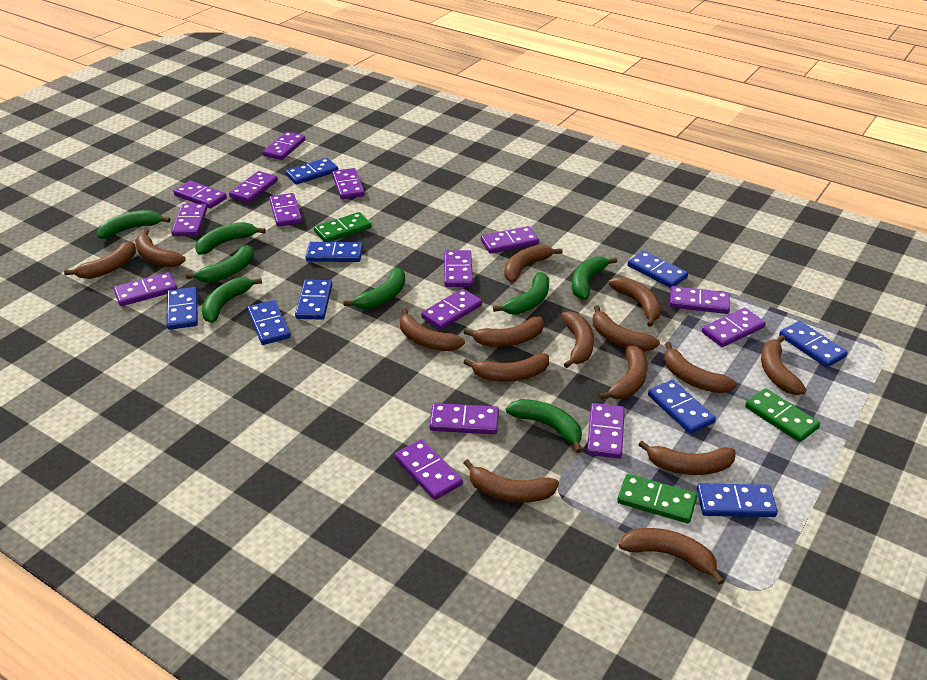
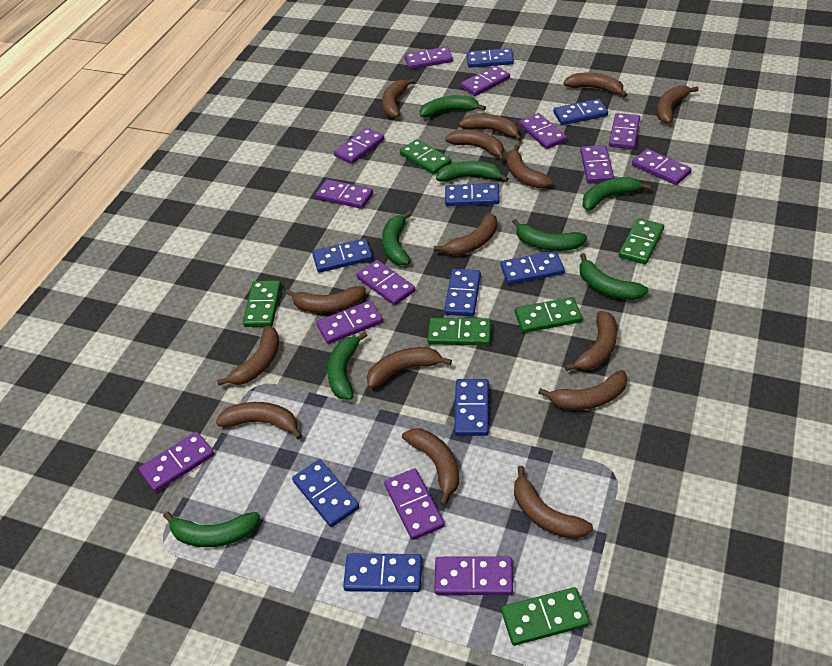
green domino: 3 -> 6
purple domino: 15 -> 13

